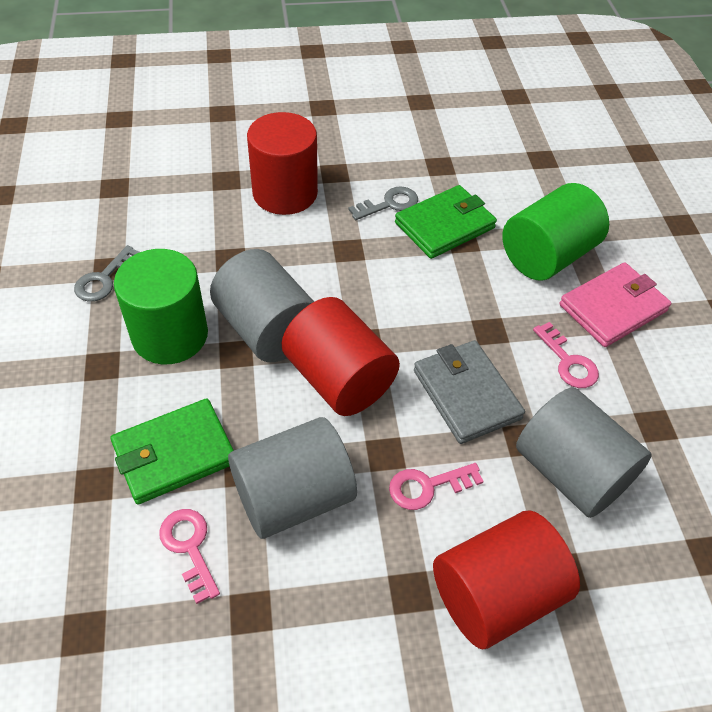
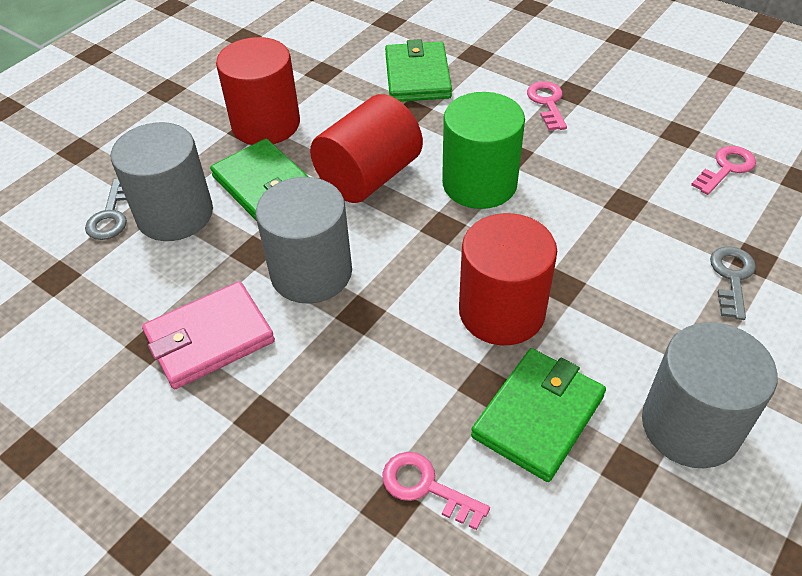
green cylinder: 2 -> 1
green wallet: 2 -> 3
grey wallet: 1 -> 0

